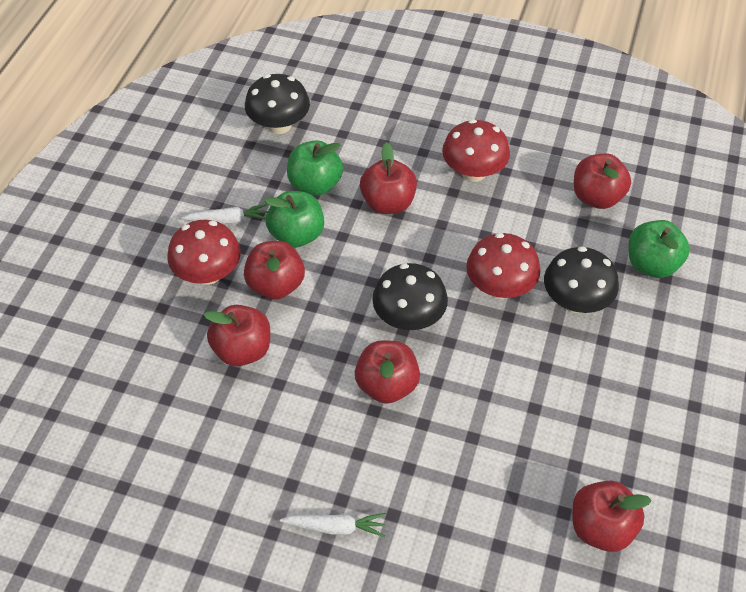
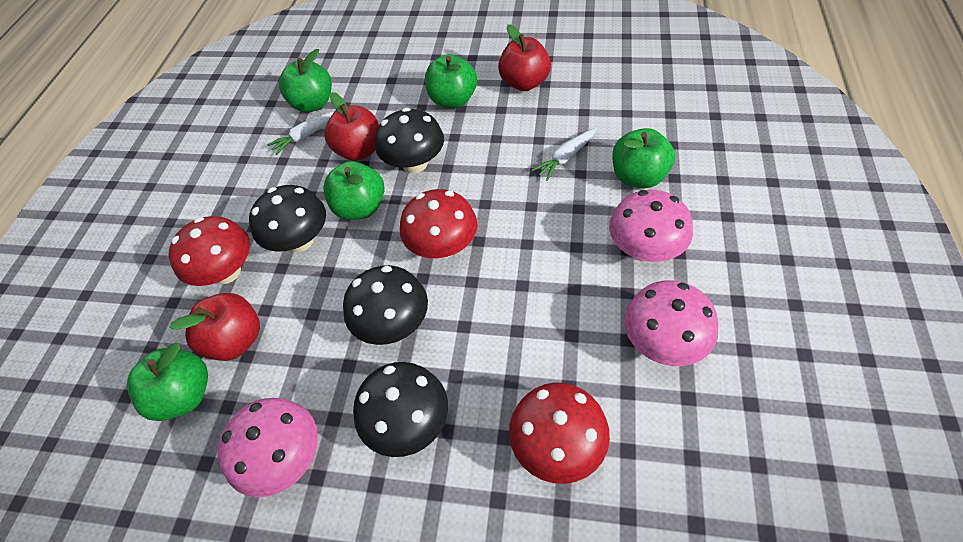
black mushroom: 3 -> 4
green apple: 3 -> 5
pink mushroom: 0 -> 3
red apple: 6 -> 3

